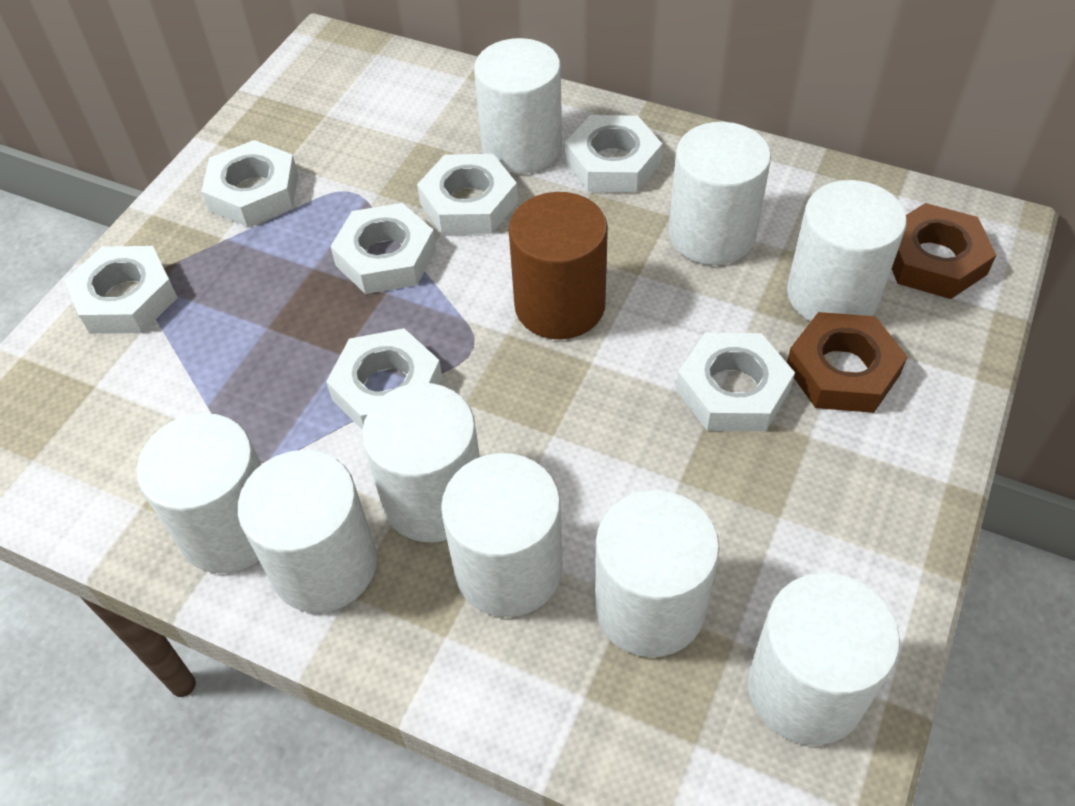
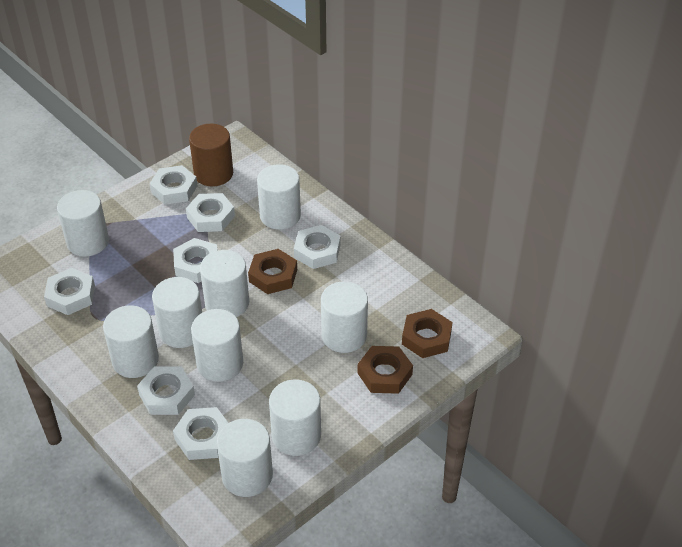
brown nut: 2 -> 3

